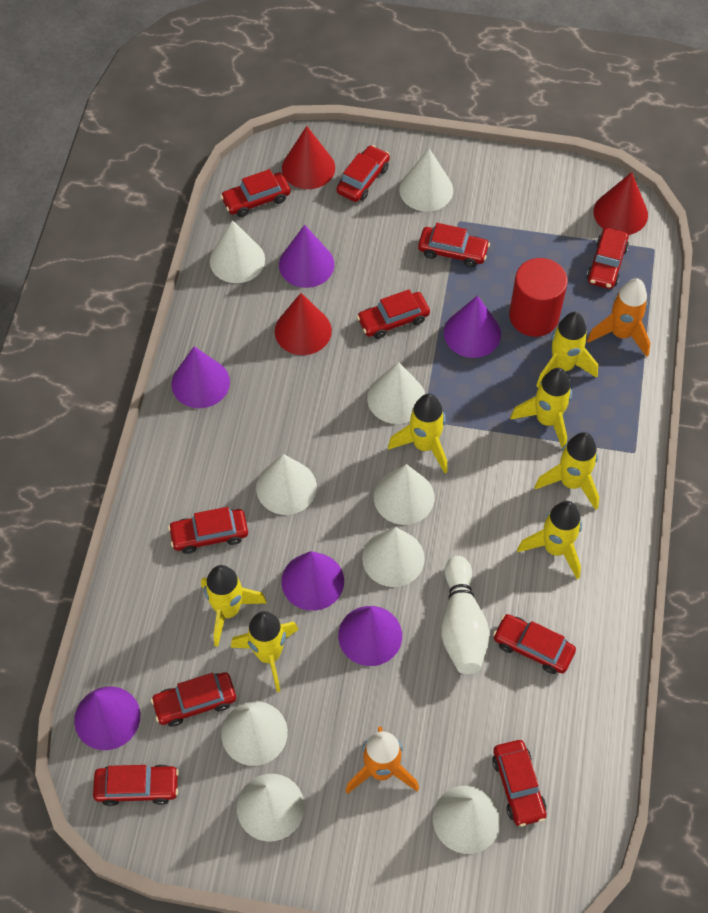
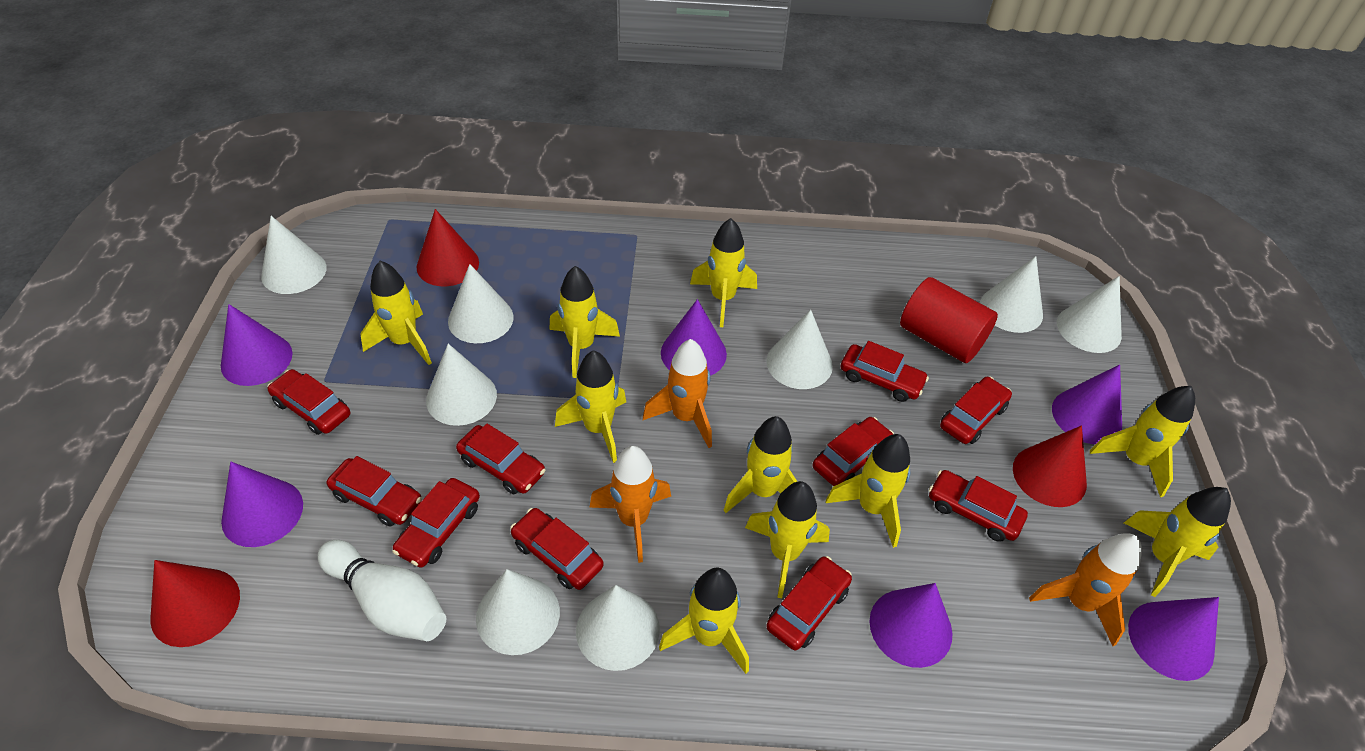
orange rocket: 2 -> 3
white cone: 9 -> 8
yellow rocket: 7 -> 10

